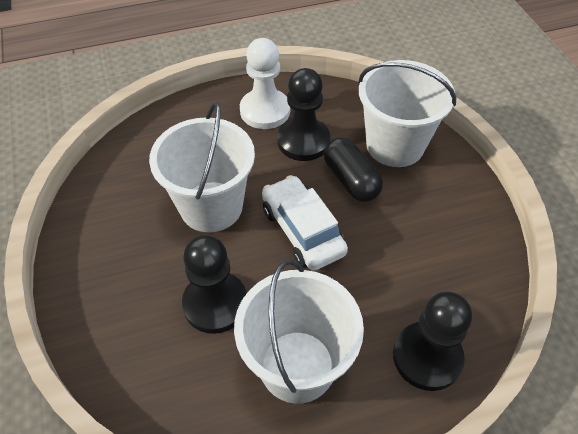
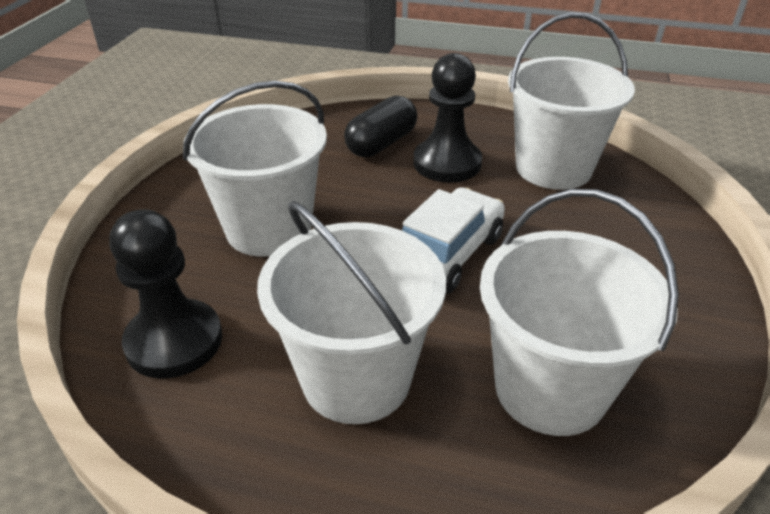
black pawn: 3 -> 2
white bucket: 3 -> 4
white pawn: 1 -> 0

